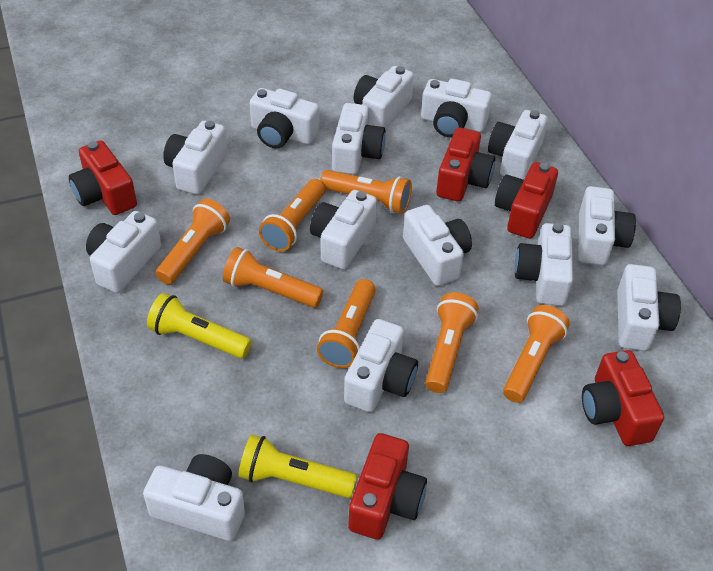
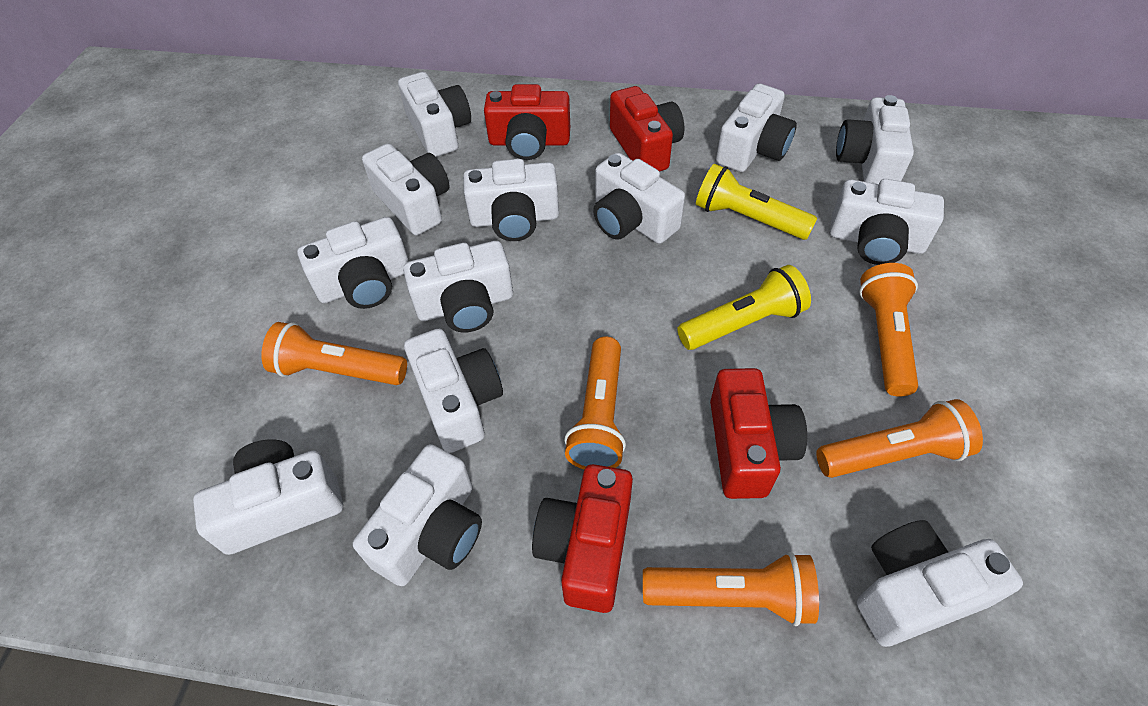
orange flashlight: 7 -> 5
red camera: 5 -> 4
white camera: 14 -> 13

